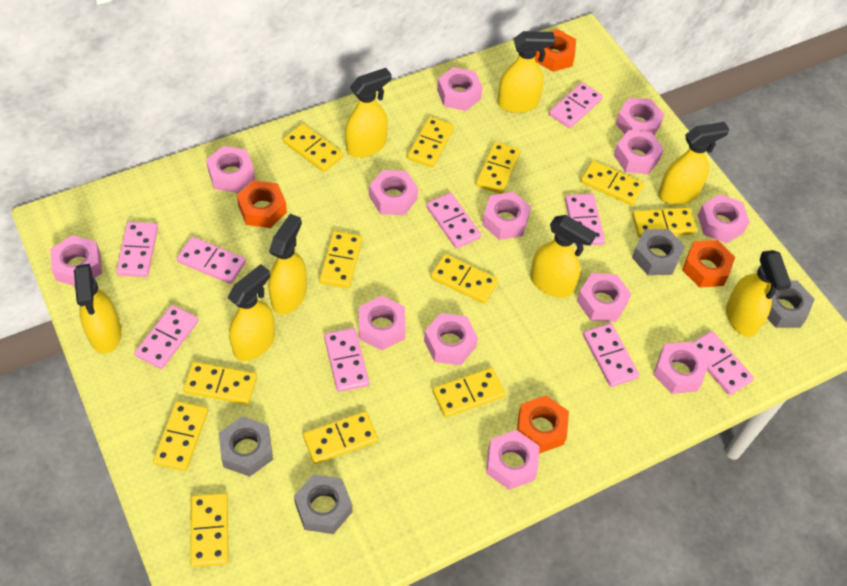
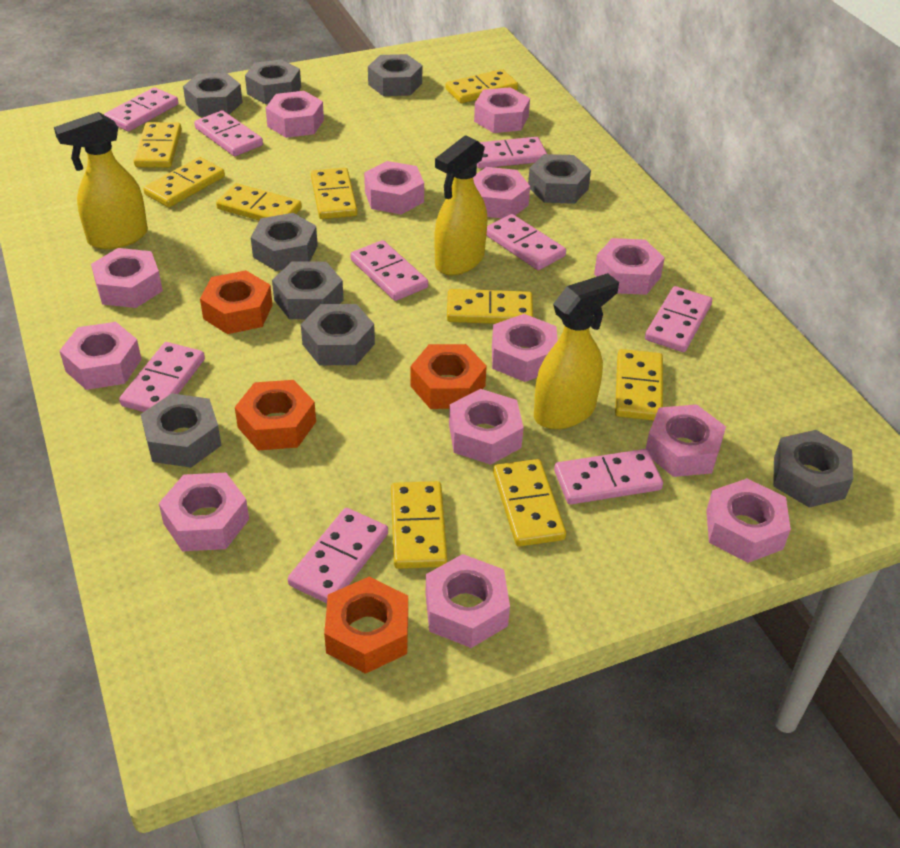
grey nut: 4 -> 9
yellow domino: 12 -> 9
yellow spray bottle: 8 -> 3

